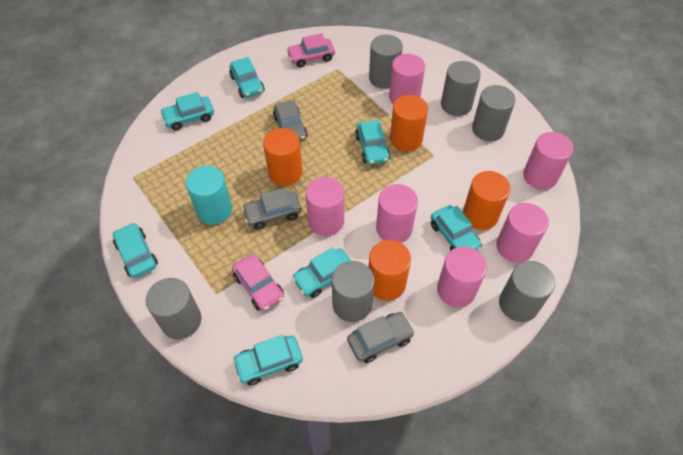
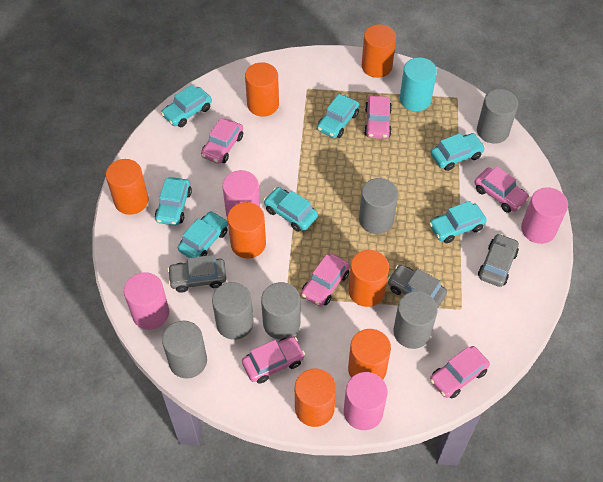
orange cylinder: 4 -> 7
pink car: 2 -> 6
pink cylinder: 6 -> 4

